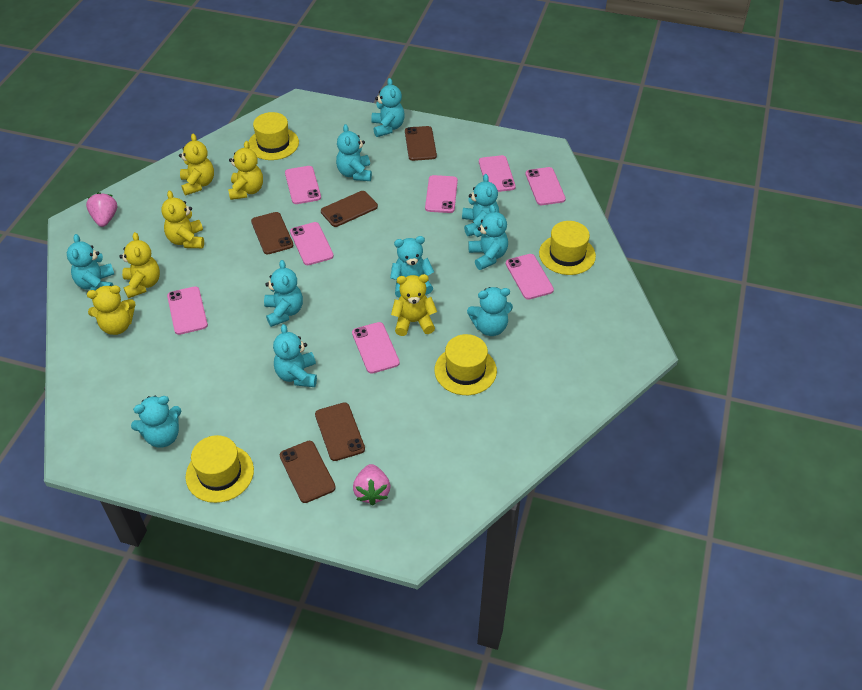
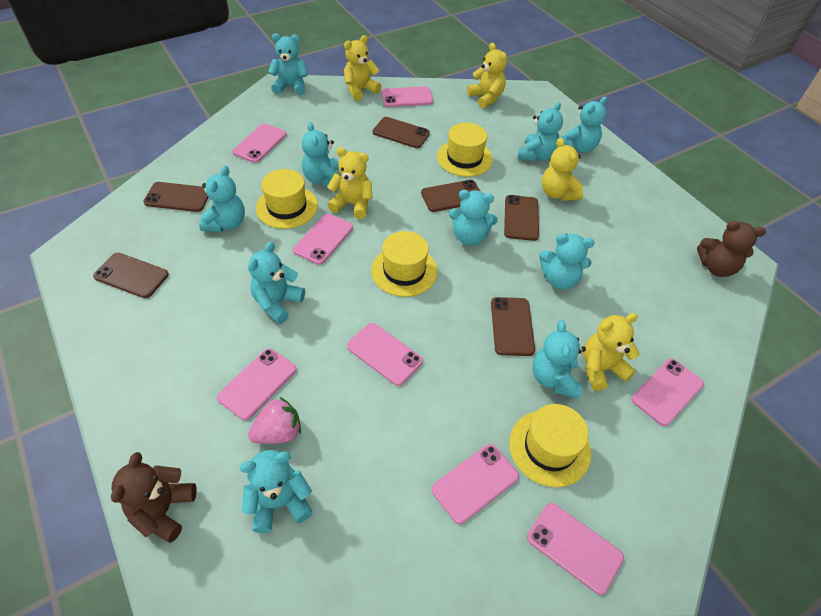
brown phone: 5 -> 6
brown teddy bear: 0 -> 2
pink strawberry: 2 -> 1
yellow teddy bear: 6 -> 5

